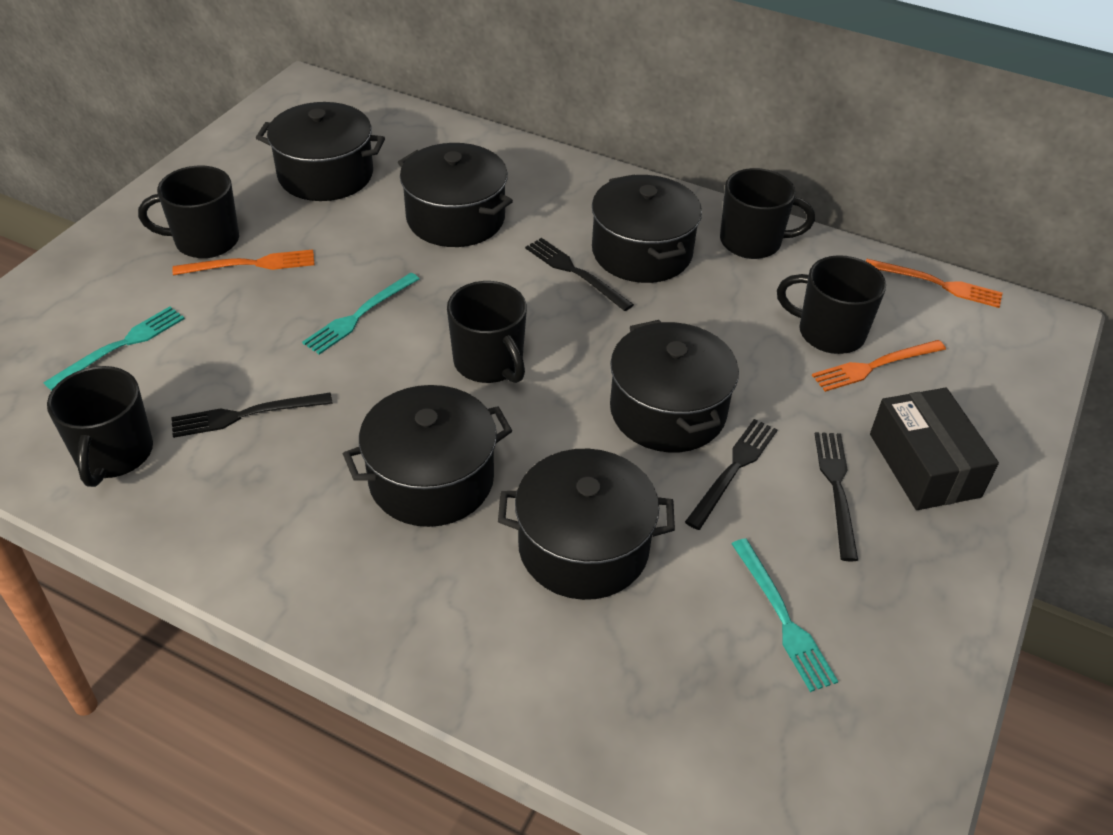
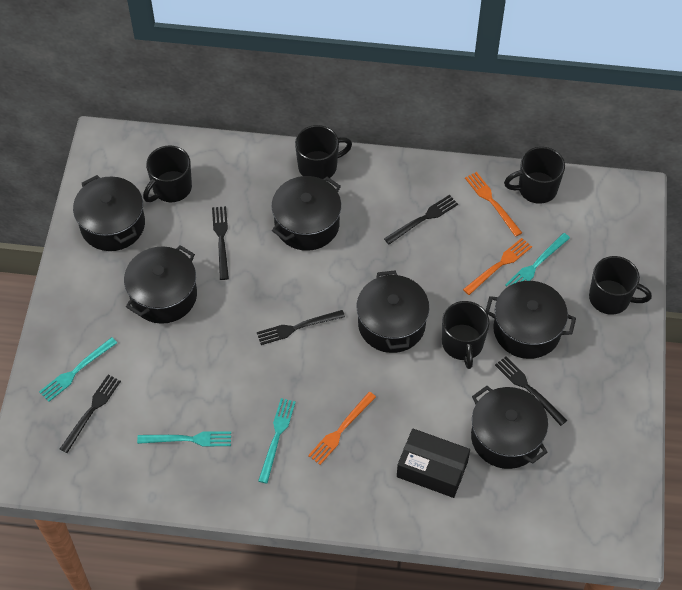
black fork: 4 -> 5
turquoise fork: 3 -> 4

